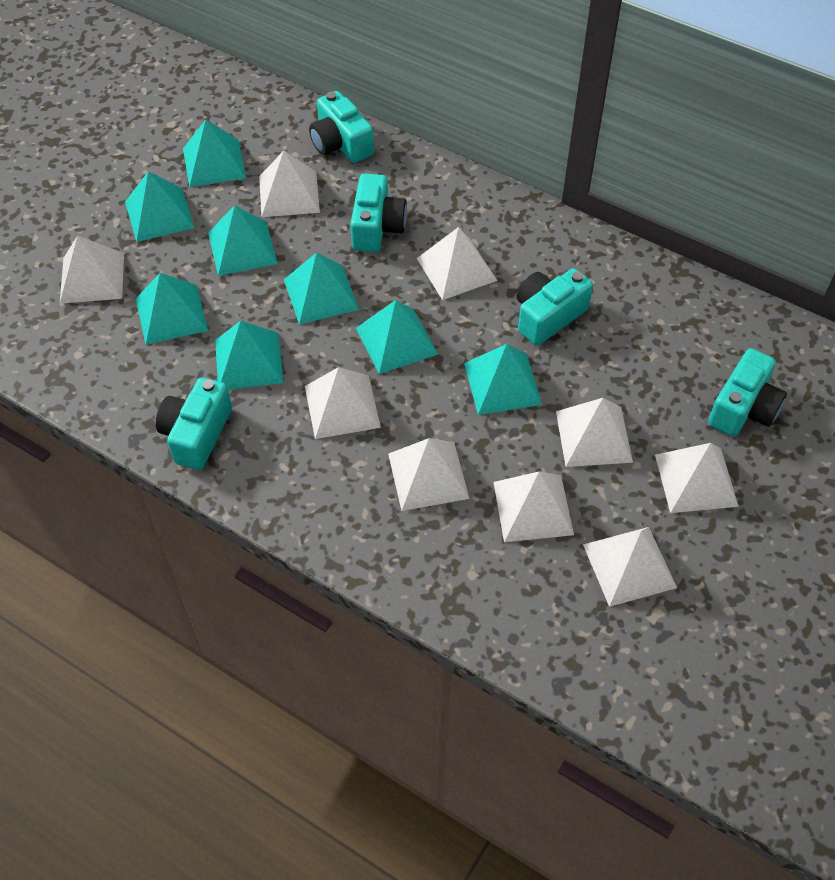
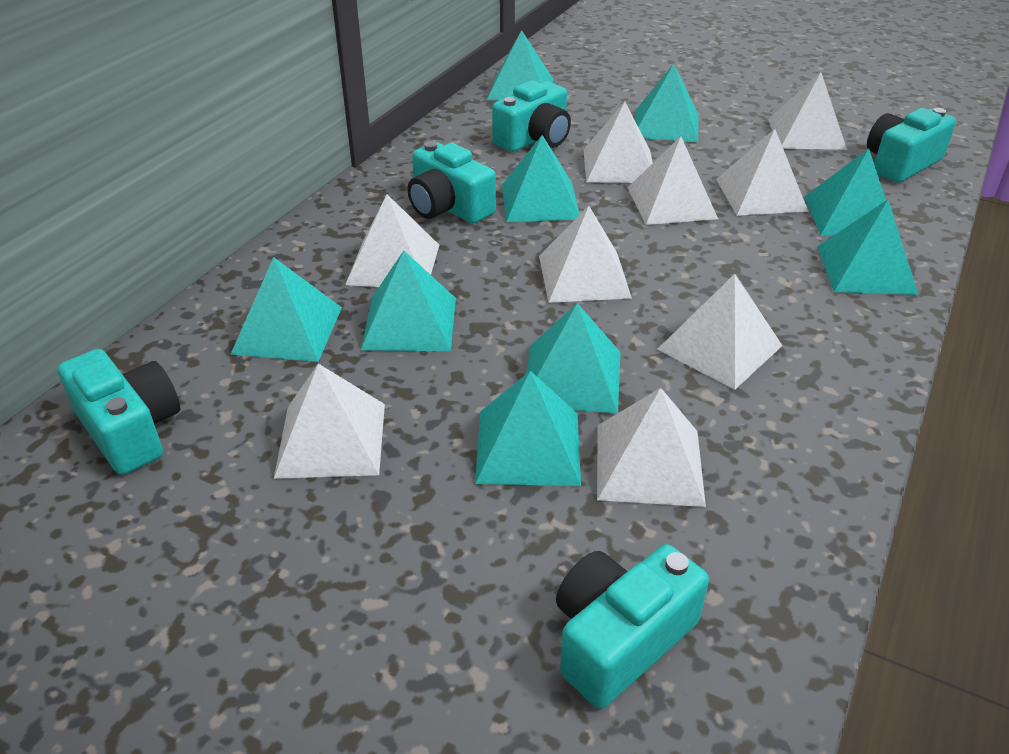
turquoise pyramid: 8 -> 9

